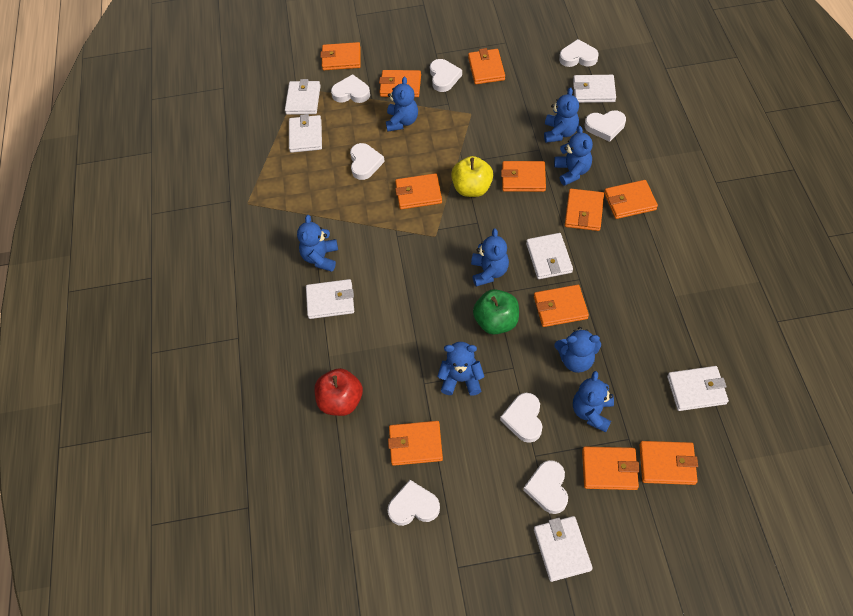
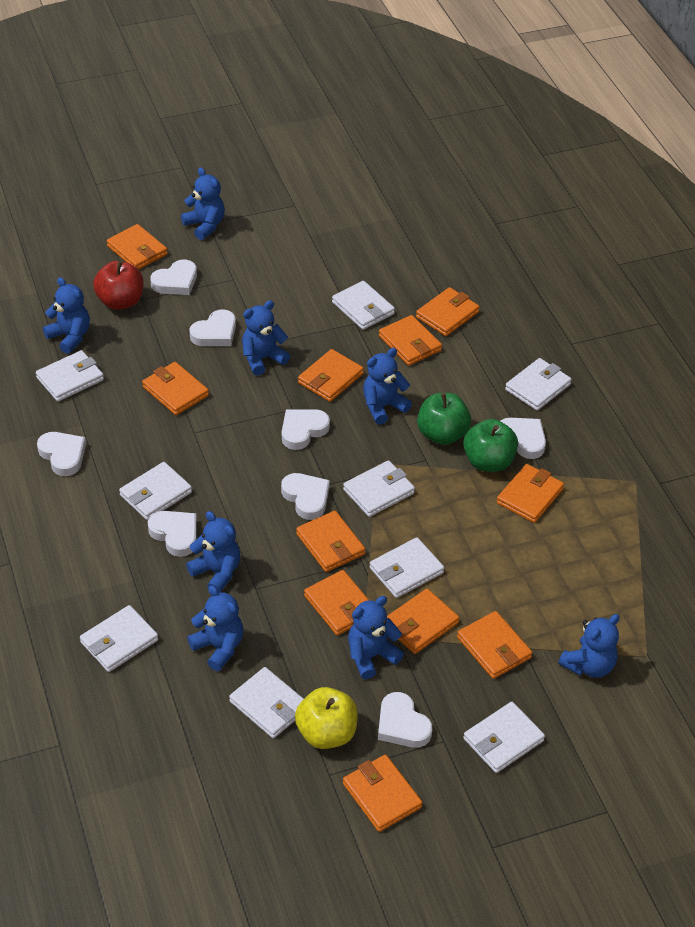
green apple: 1 -> 2
white wallet: 7 -> 9

